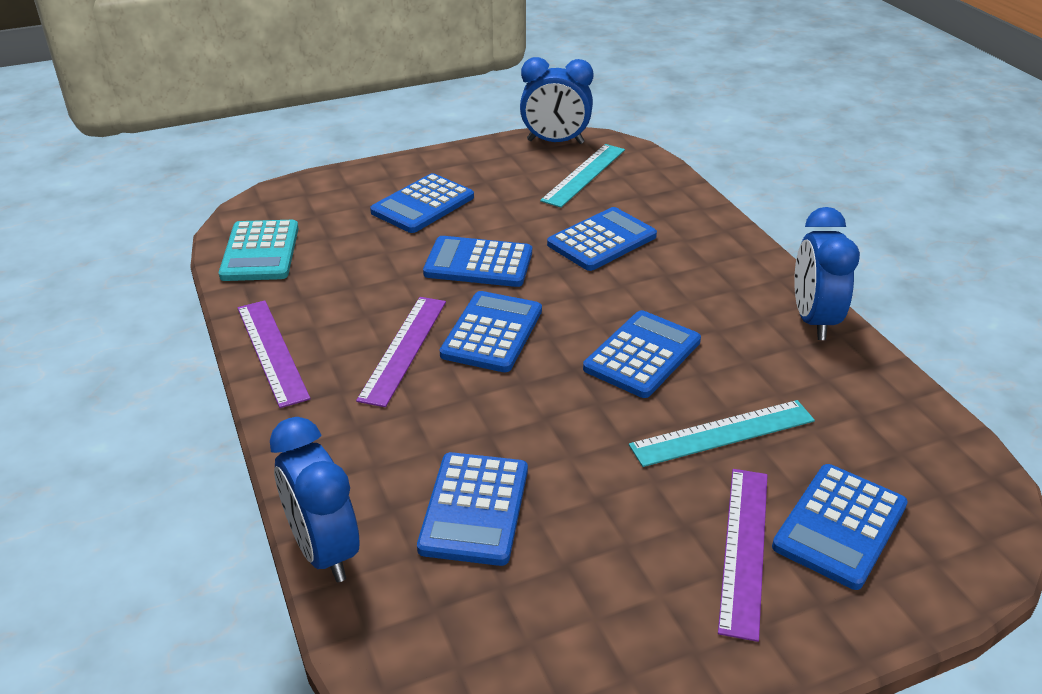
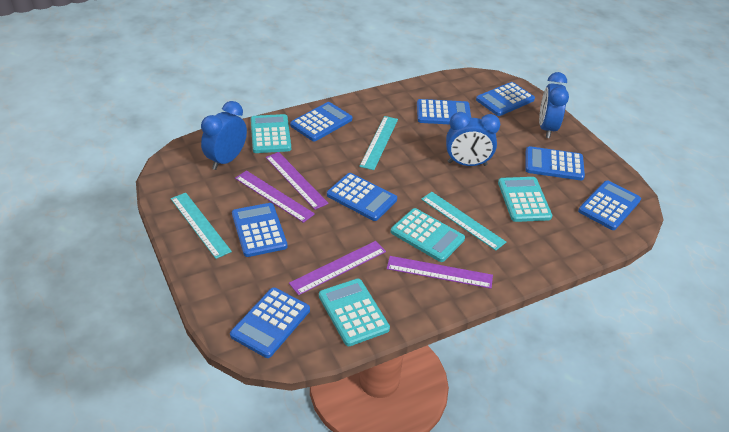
blue calculator: 7 -> 8
purple ruler: 3 -> 4
turquoise calculator: 1 -> 4
turquoise ruler: 2 -> 3

